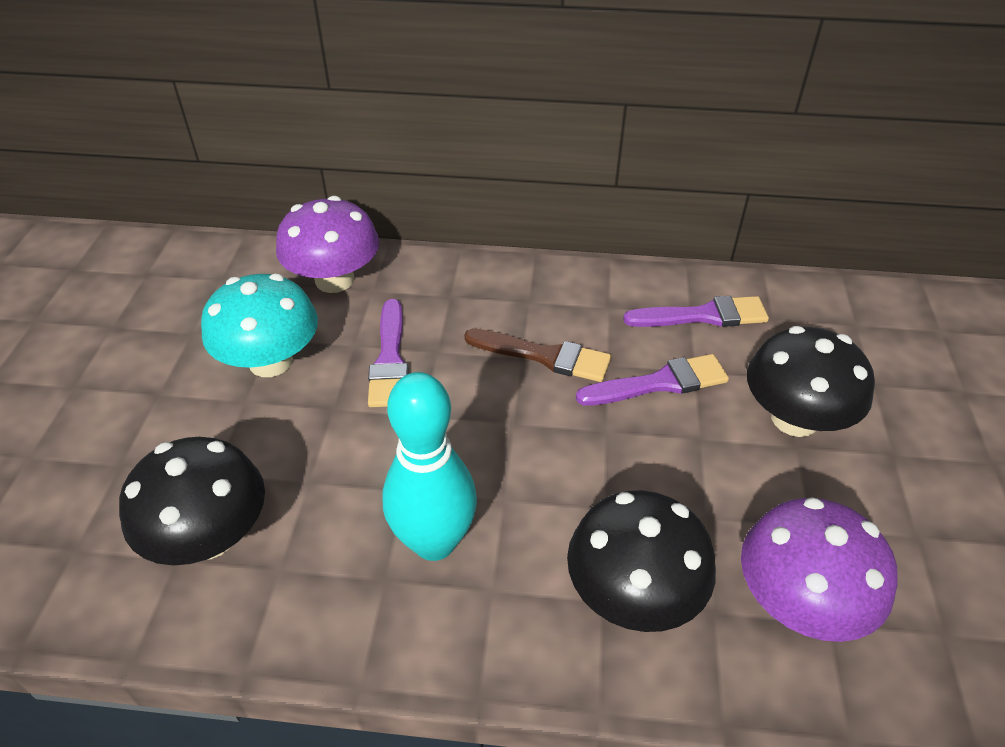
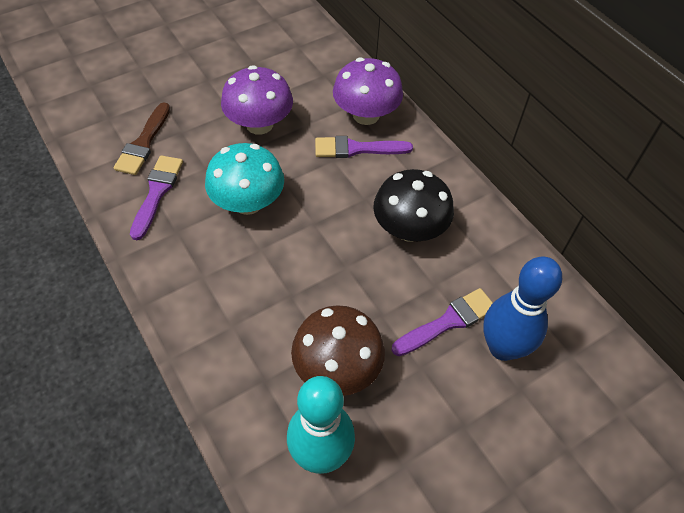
black mushroom: 3 -> 1
blue bowling pin: 0 -> 1
brown mushroom: 0 -> 1

